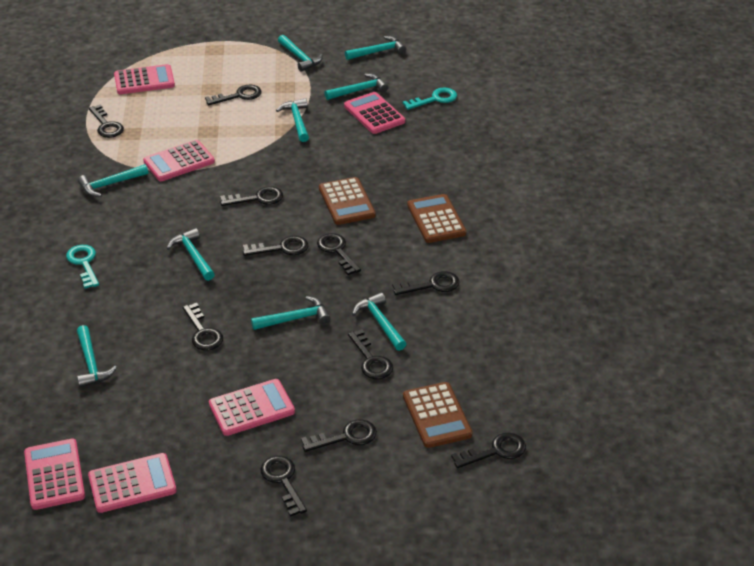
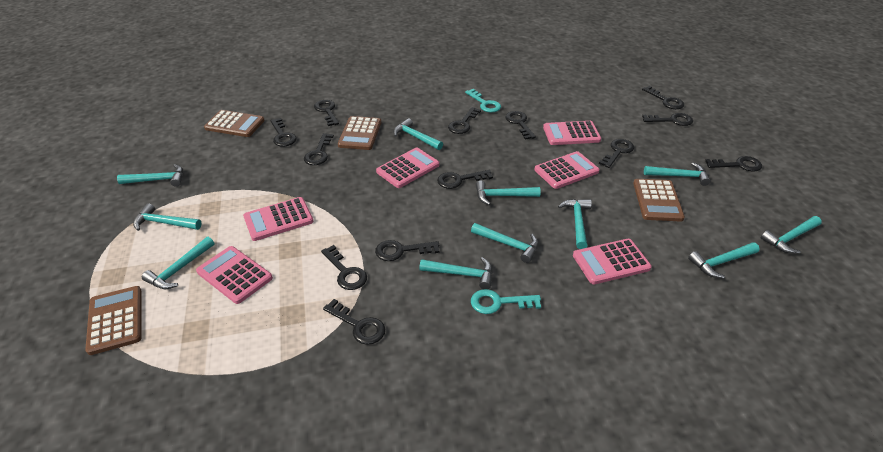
black key: 11 -> 13
brown calculator: 3 -> 4
turquoise hammer: 9 -> 11

